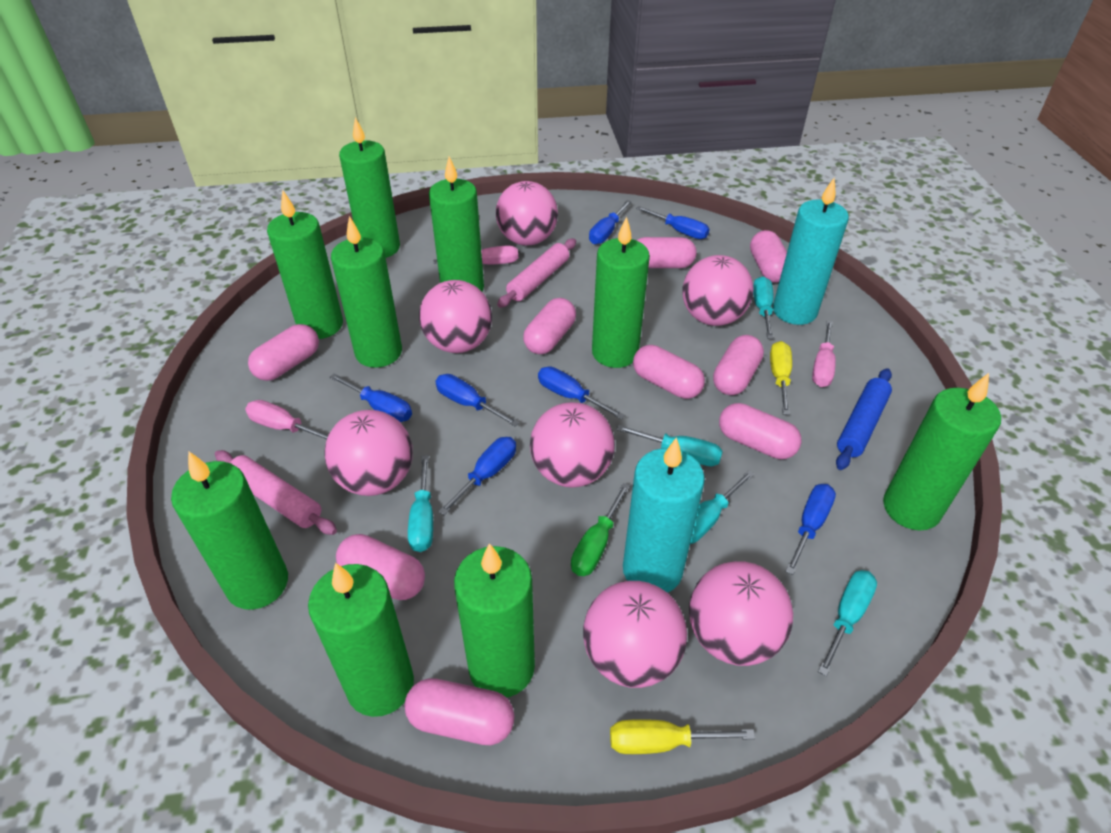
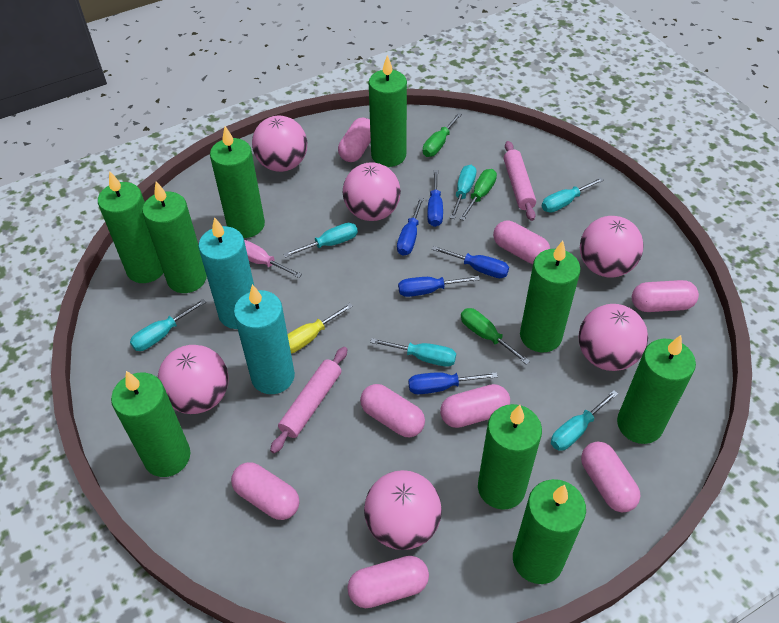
blue rolling pin: 1 -> 0
blue screwdriver: 7 -> 5
green screwdriver: 1 -> 3
pink ball: 7 -> 6
pink capsule: 9 -> 8
pink screwdriver: 3 -> 1
turquoise screwdriver: 5 -> 6
yellow screwdriver: 2 -> 1

